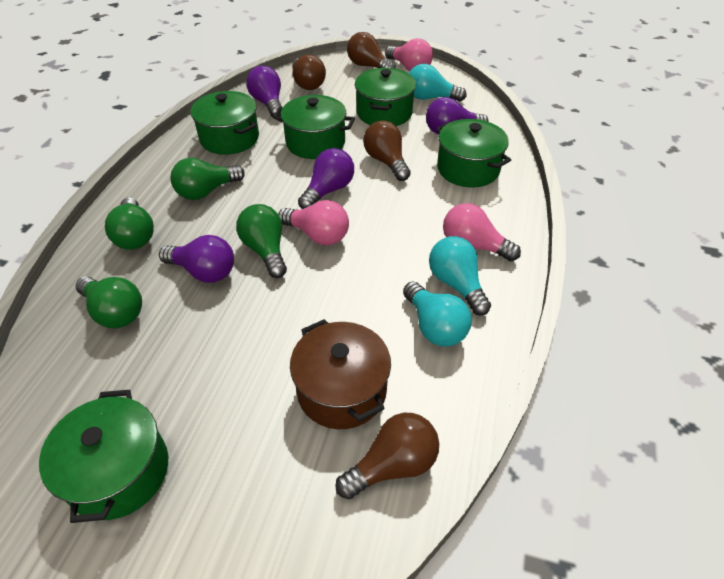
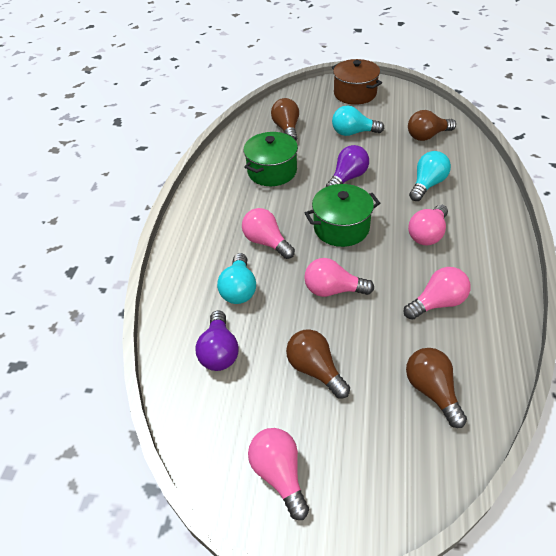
green light bulb: 4 -> 0
green pot: 5 -> 2
pink light bulb: 3 -> 5
purple light bulb: 4 -> 2

